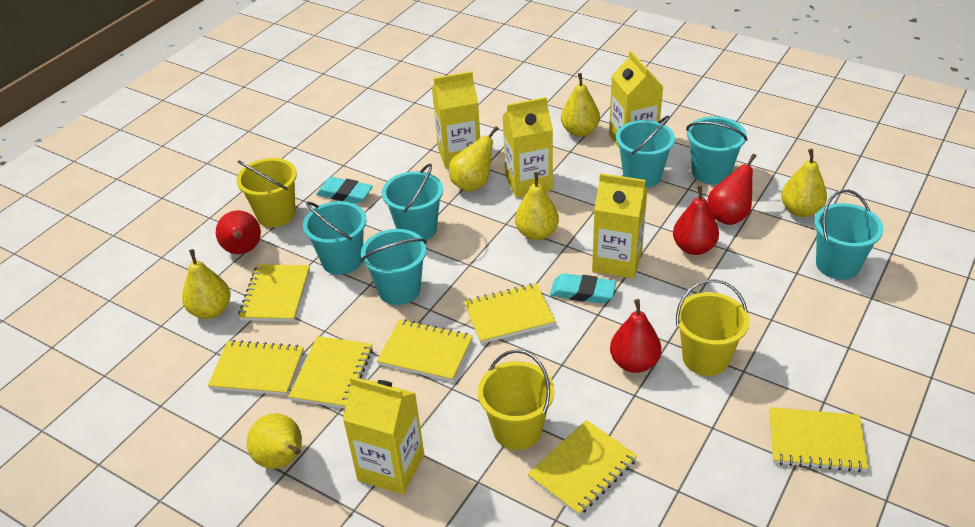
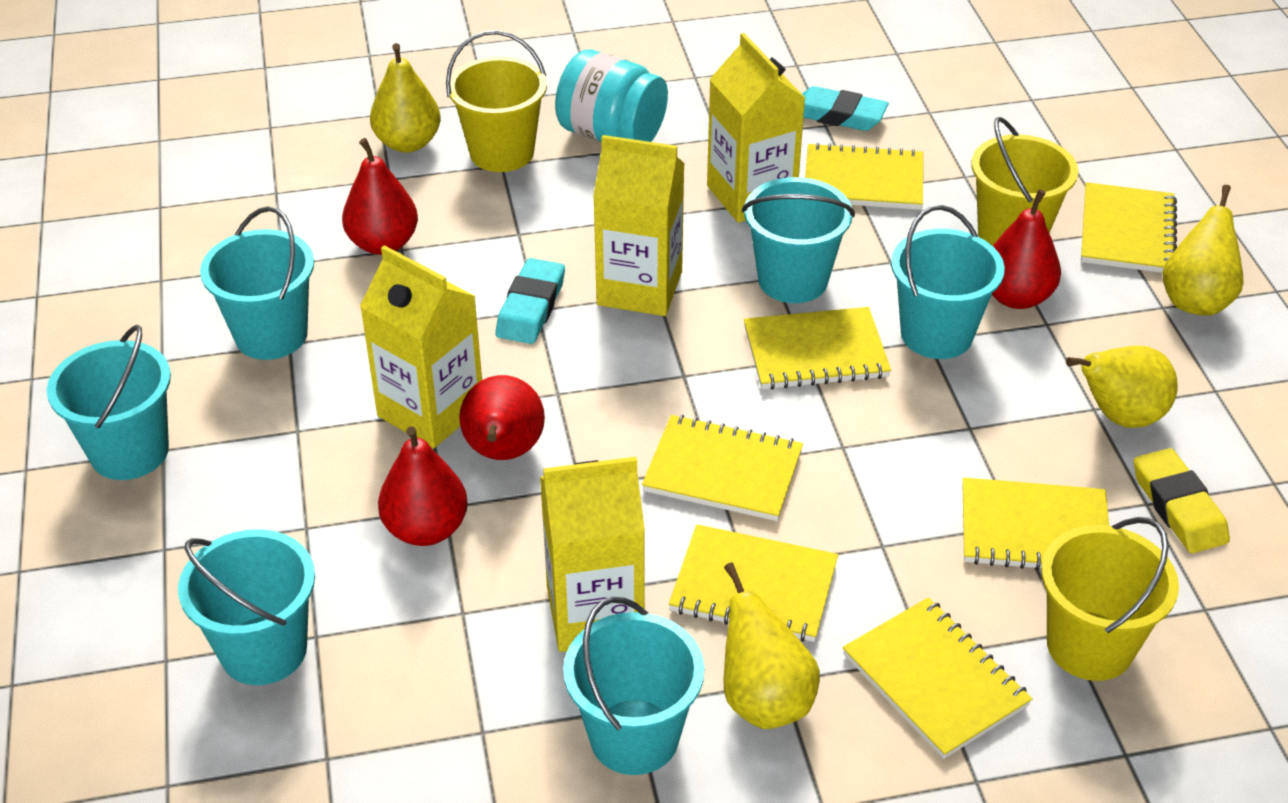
turquoise jar: 0 -> 1
yellow carton: 5 -> 4
yellow eraser: 0 -> 1
yellow pear: 6 -> 4

